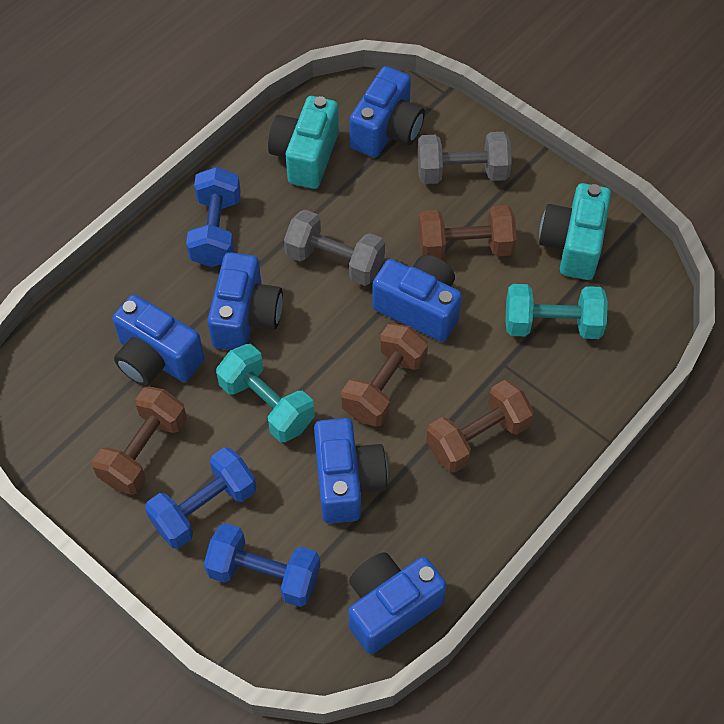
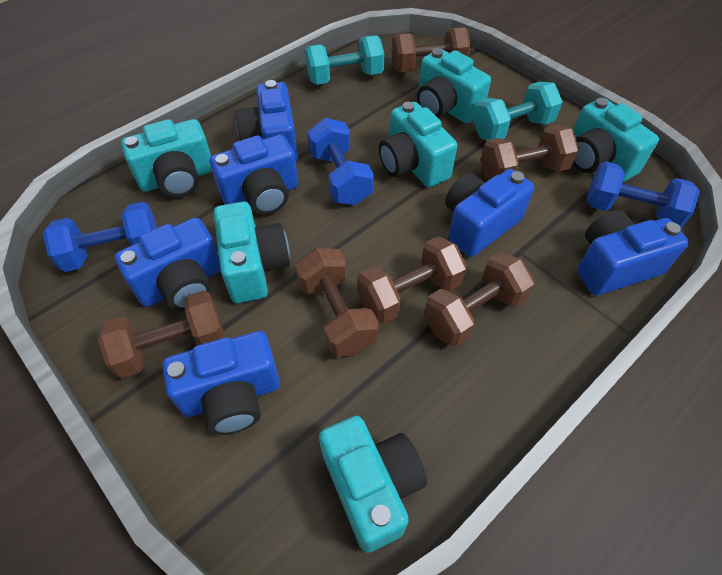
brown dumbbell: 4 -> 6
grey dumbbell: 2 -> 0
turquoise camera: 2 -> 6

